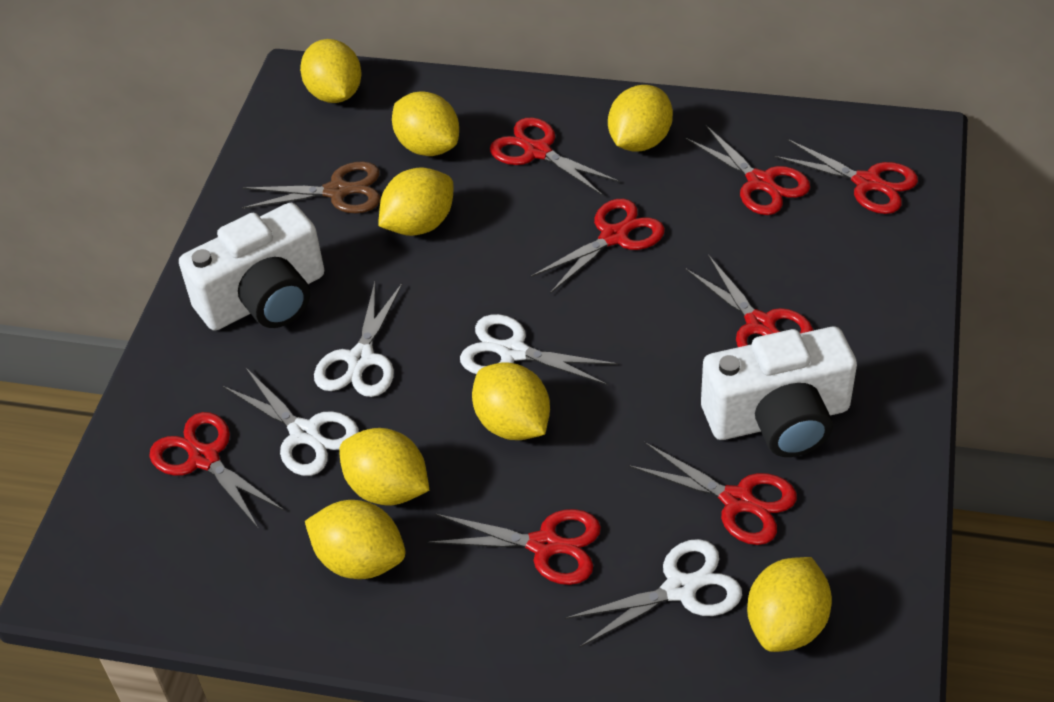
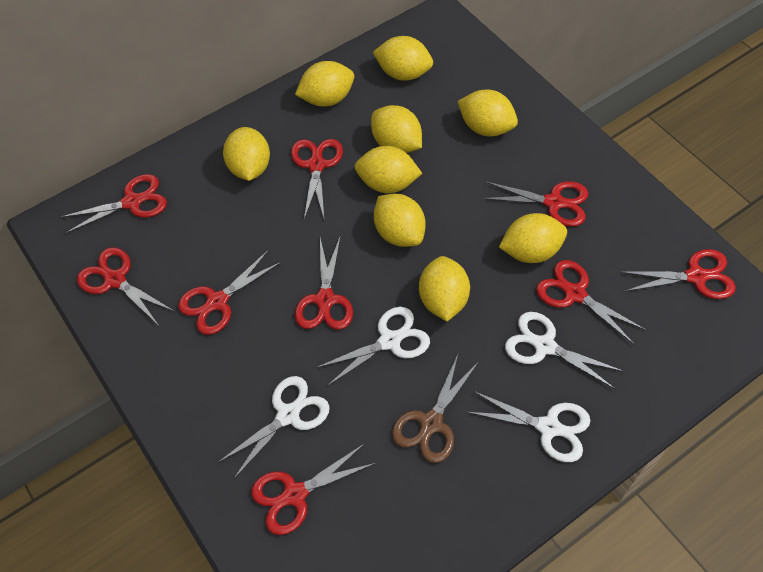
red scissors: 8 -> 9
white camera: 2 -> 0
yellow lemon: 8 -> 9

